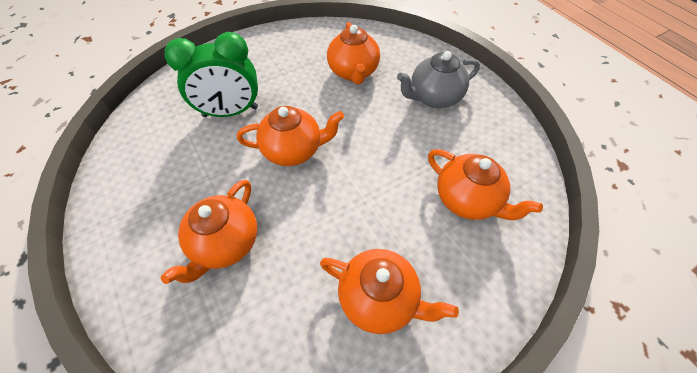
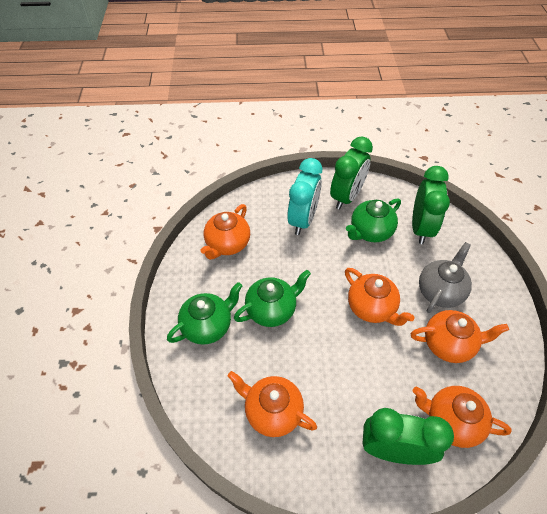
green clock: 1 -> 3
green teapot: 0 -> 3
turquoise clock: 0 -> 1

